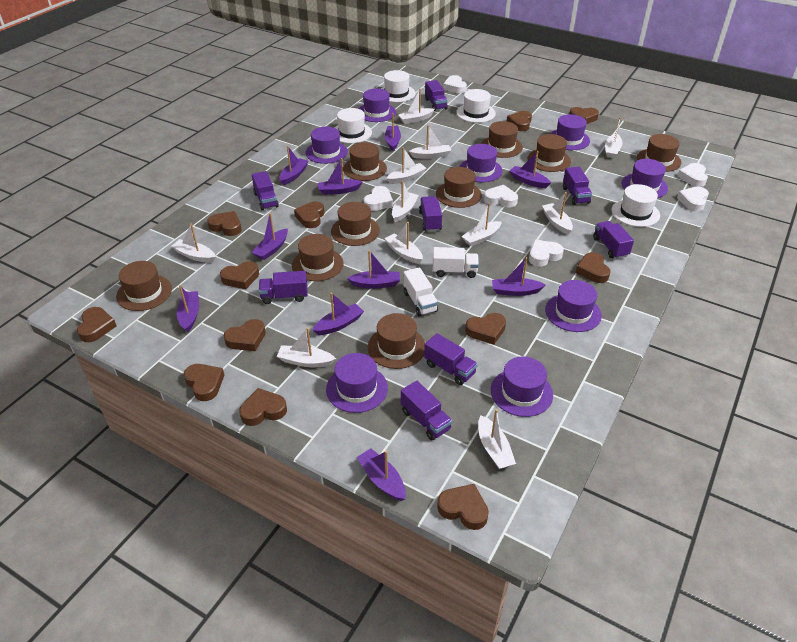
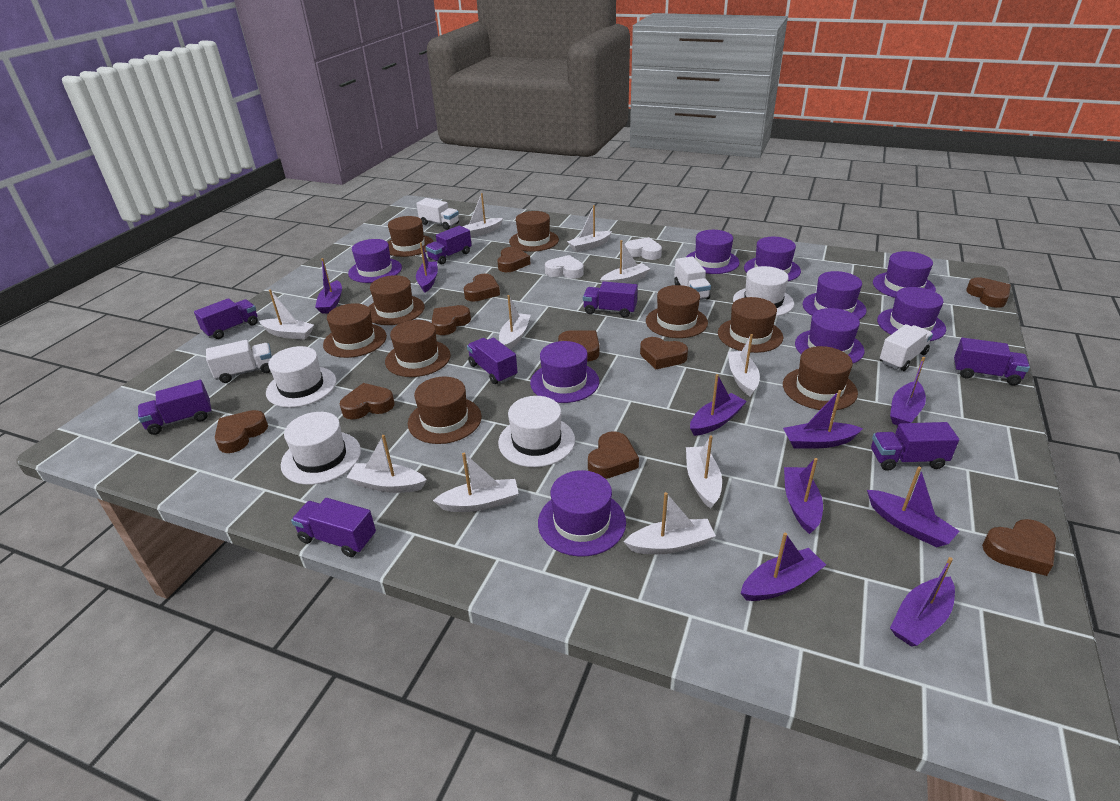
brown heart: 12 -> 10
purple boat: 10 -> 9
purple hat: 8 -> 9
white boat: 11 -> 10
white heart: 6 -> 2
white truck: 2 -> 4

